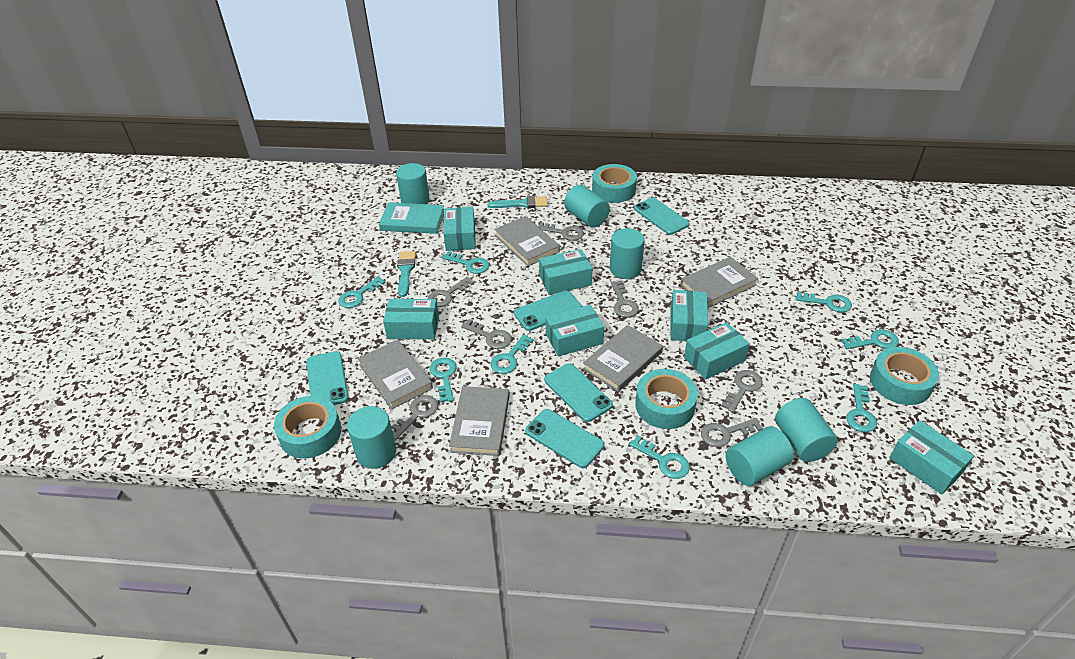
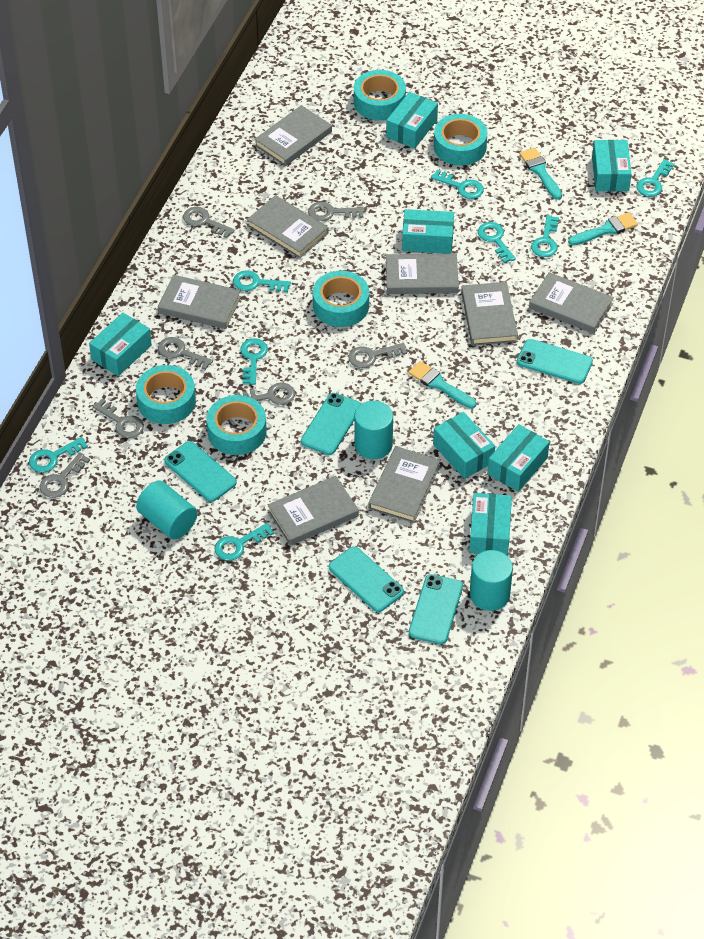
grey book: 5 -> 8
turquoise book: 1 -> 0
turquoise brush: 2 -> 3
turquoise cylinder: 6 -> 3
turquoise tape: 4 -> 5

